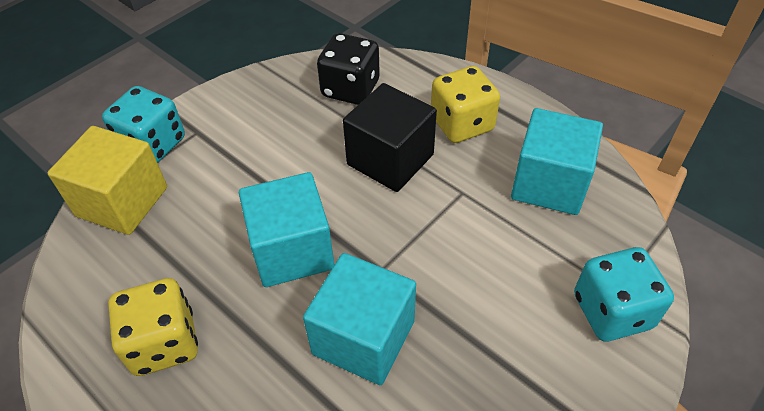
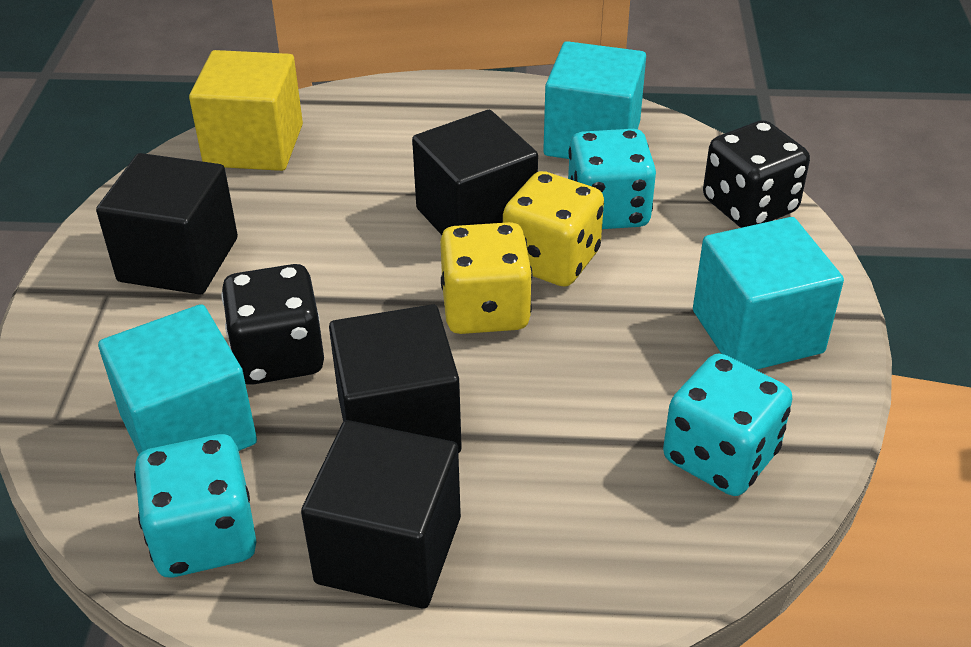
black cube: 1 -> 4
black dice: 1 -> 2
turquoise dice: 2 -> 3

